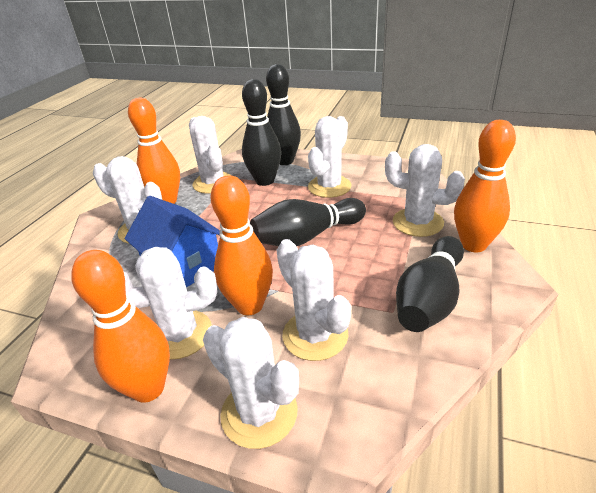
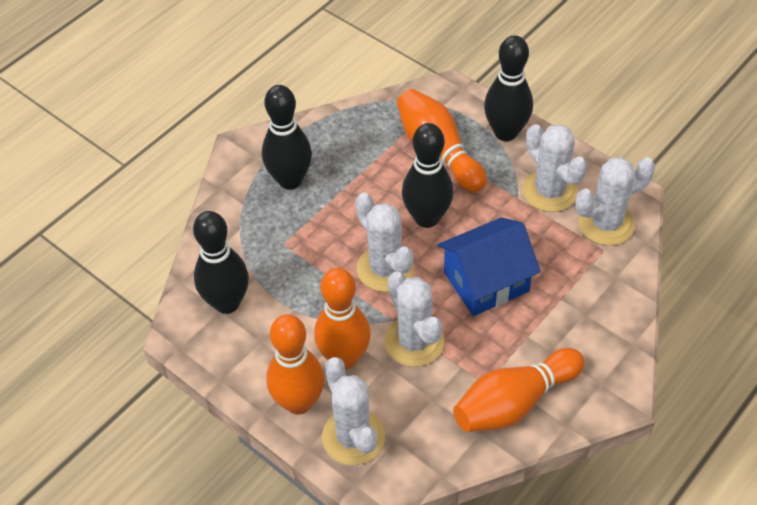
white cactus: 7 -> 5

